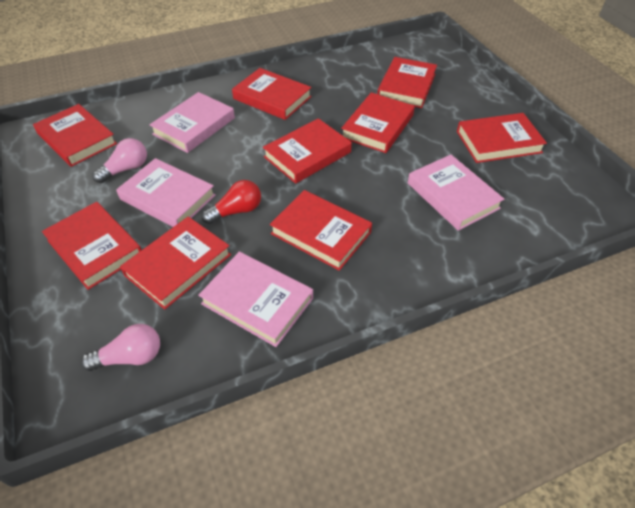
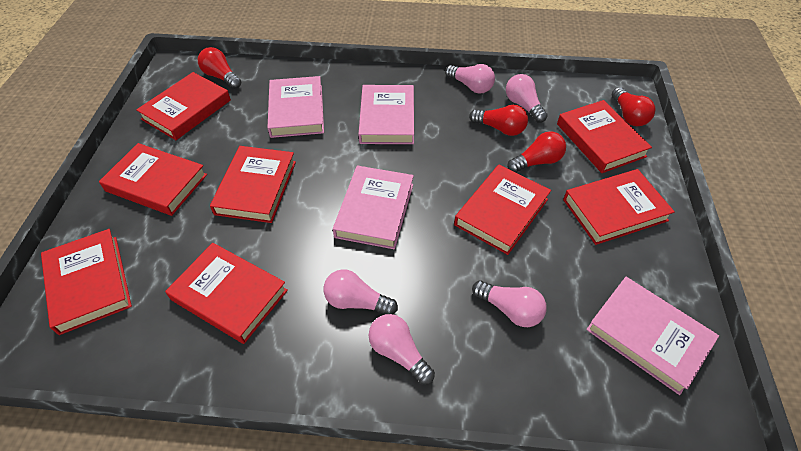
pink light bulb: 2 -> 5
red book: 9 -> 8
red light bulb: 1 -> 4

